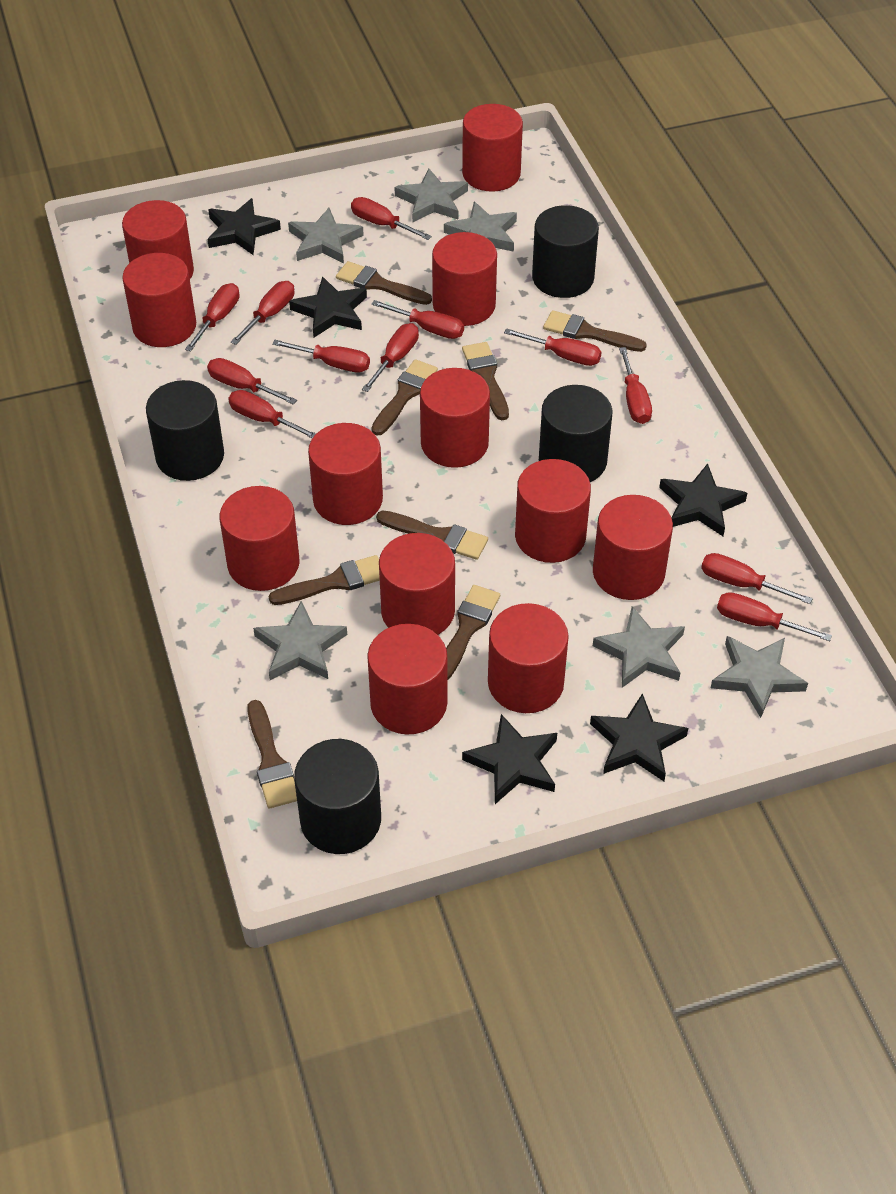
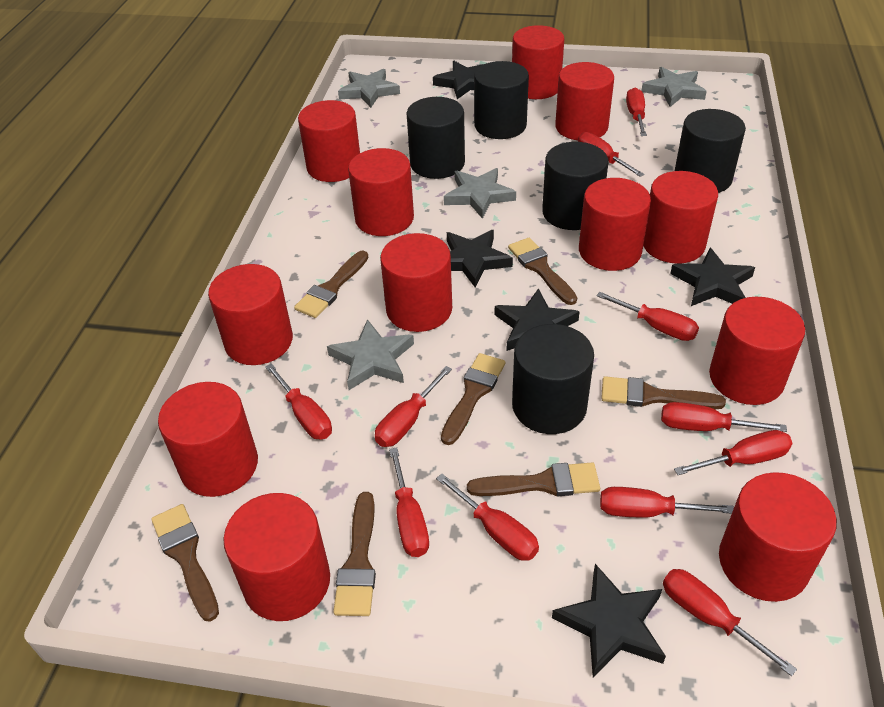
black cylinder: 4 -> 5
brown brush: 8 -> 7
grey star: 6 -> 4
red screwdriver: 12 -> 11

